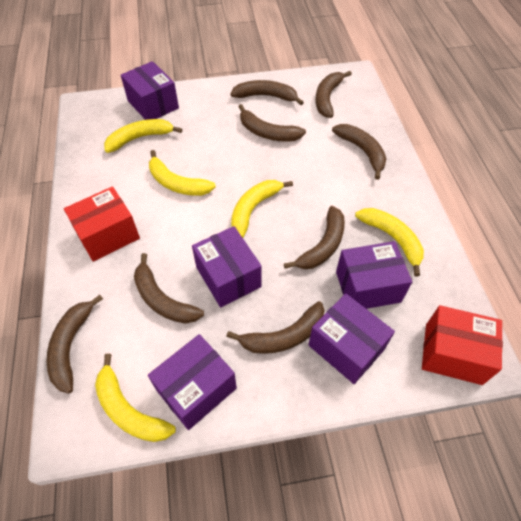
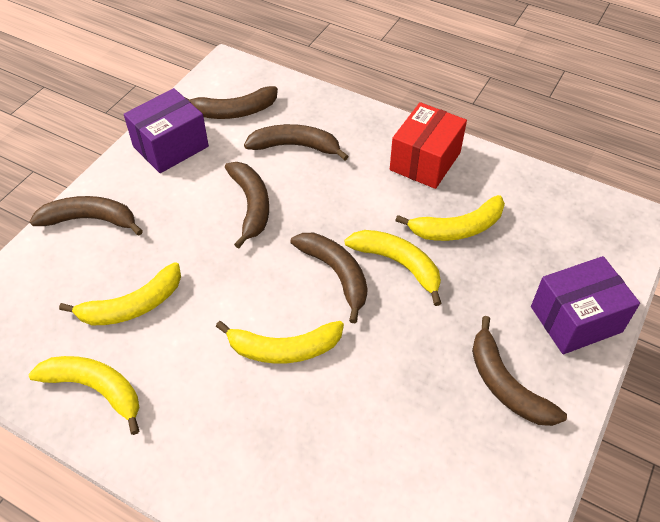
brown banana: 8 -> 6
purple box: 5 -> 2
red box: 2 -> 1

